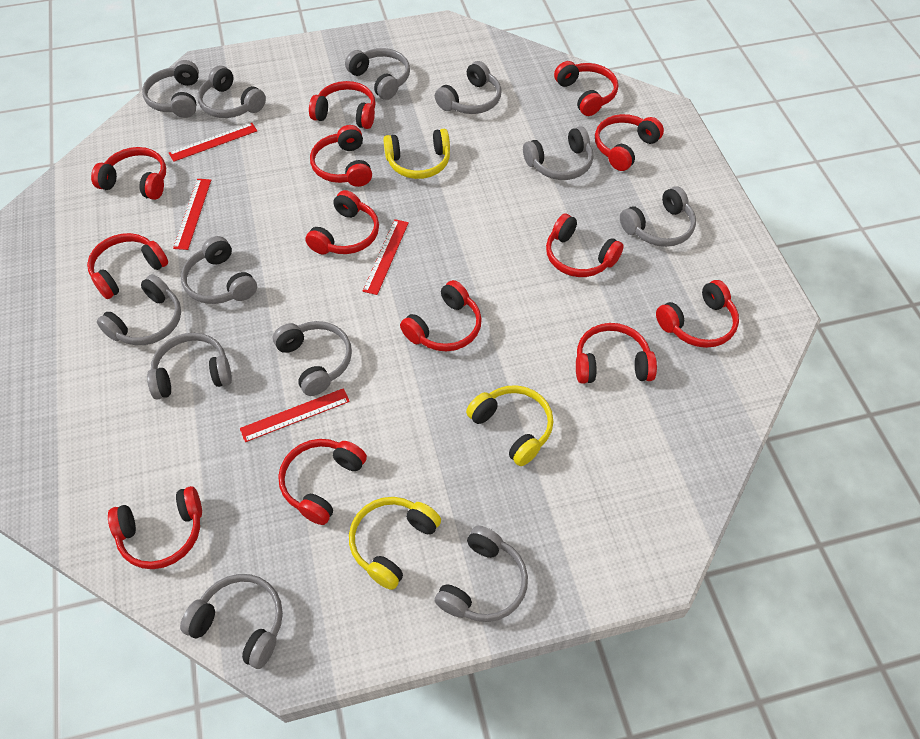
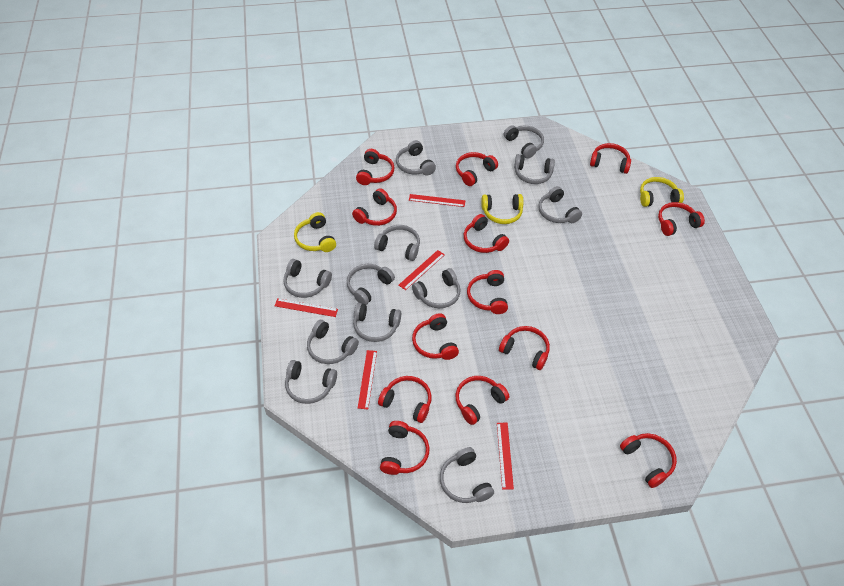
red ruler: 4 -> 5

